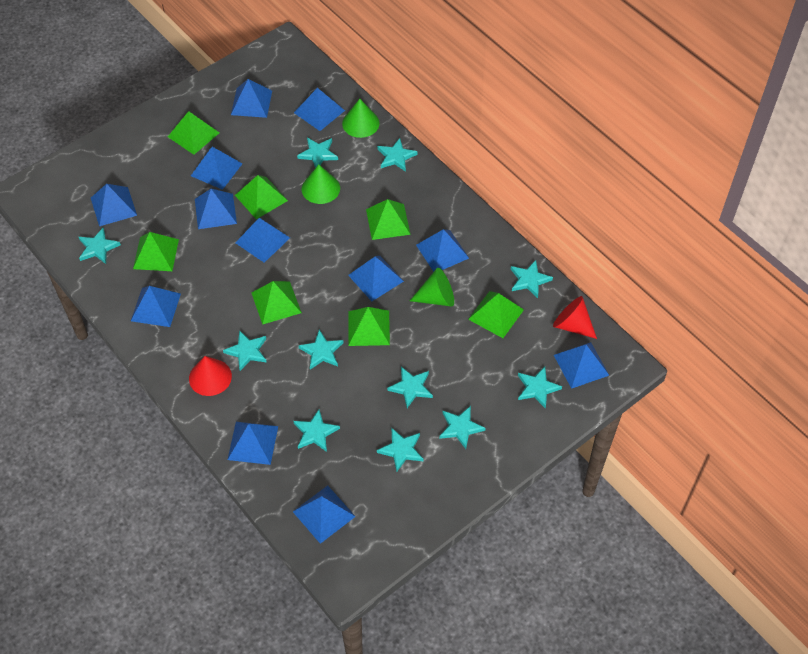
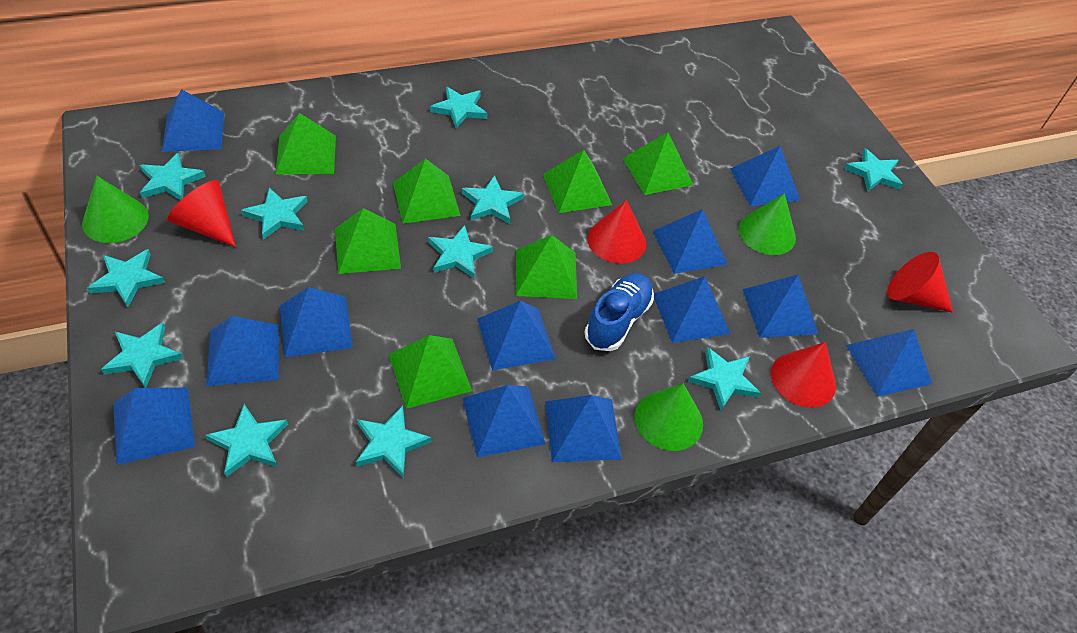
blue shoe: 0 -> 1
red cone: 2 -> 4

